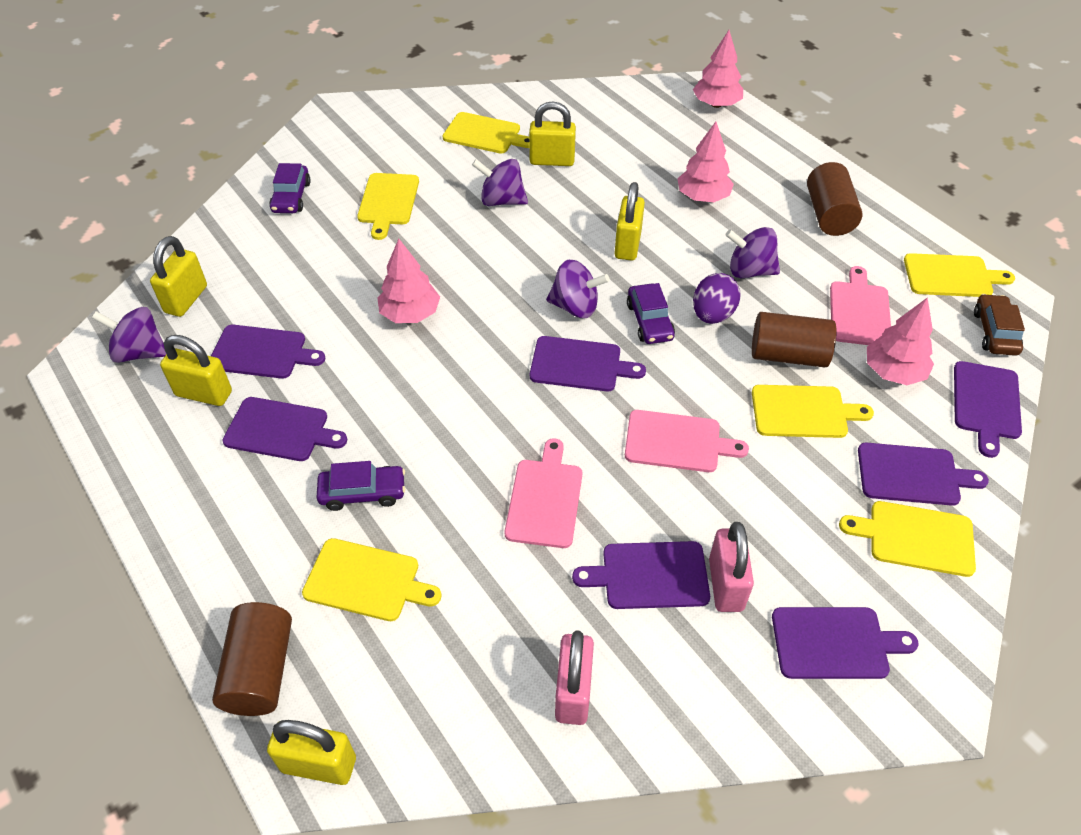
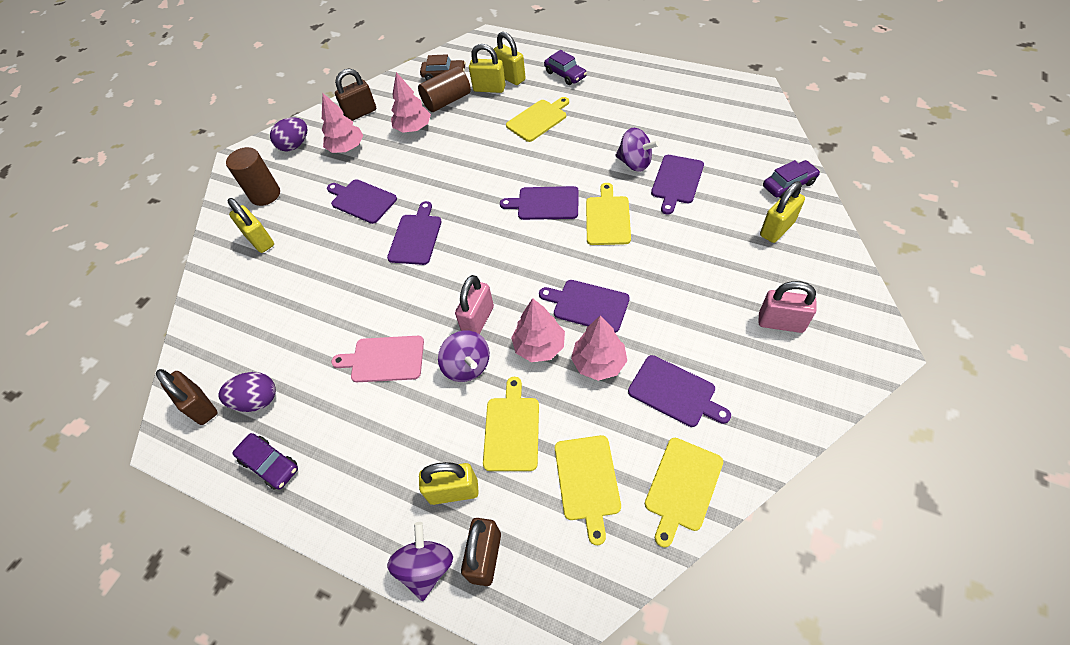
brown cylinder: 3 -> 2
brown padlock: 0 -> 3
pink cutting board: 3 -> 1
purple cutting board: 7 -> 6
purple egg: 1 -> 2
purple spinning top: 4 -> 3
yellow cutting board: 6 -> 5

